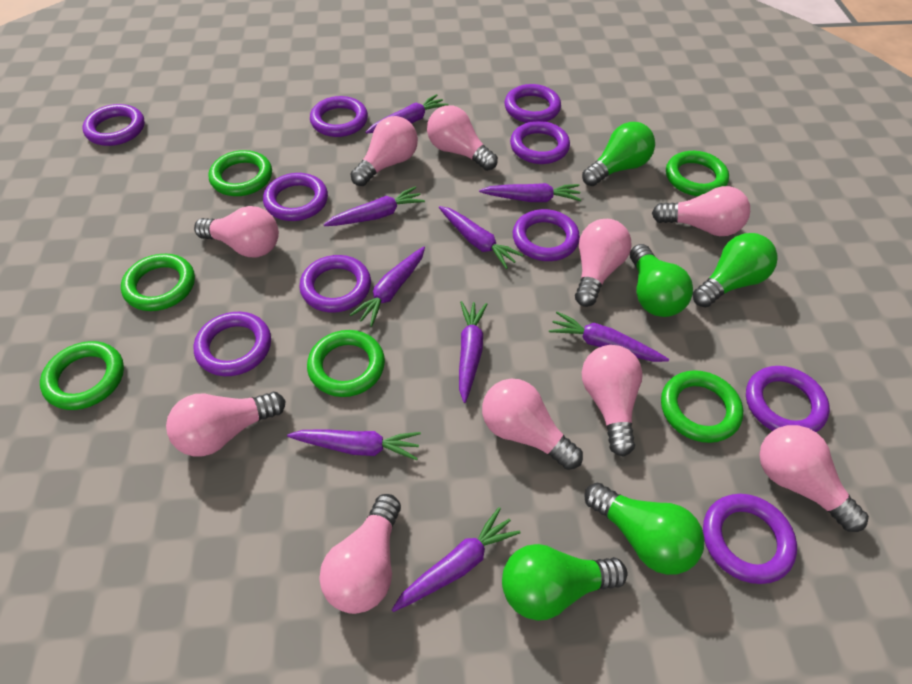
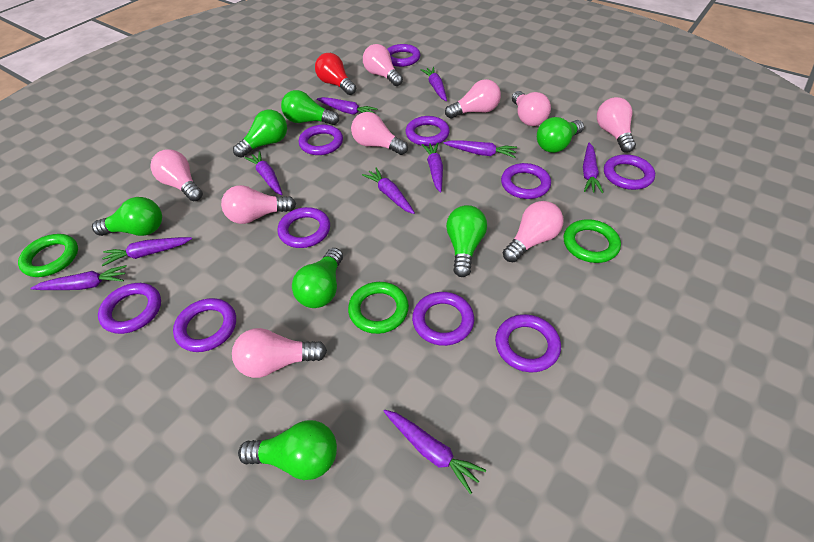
green light bulb: 5 -> 7
green ring: 6 -> 3
pink light bulb: 10 -> 9
purple carrot: 9 -> 10
red light bulb: 0 -> 1

